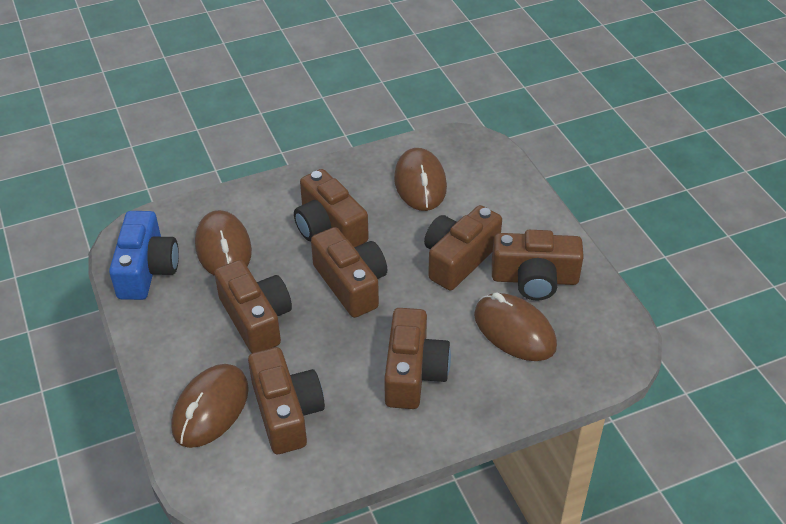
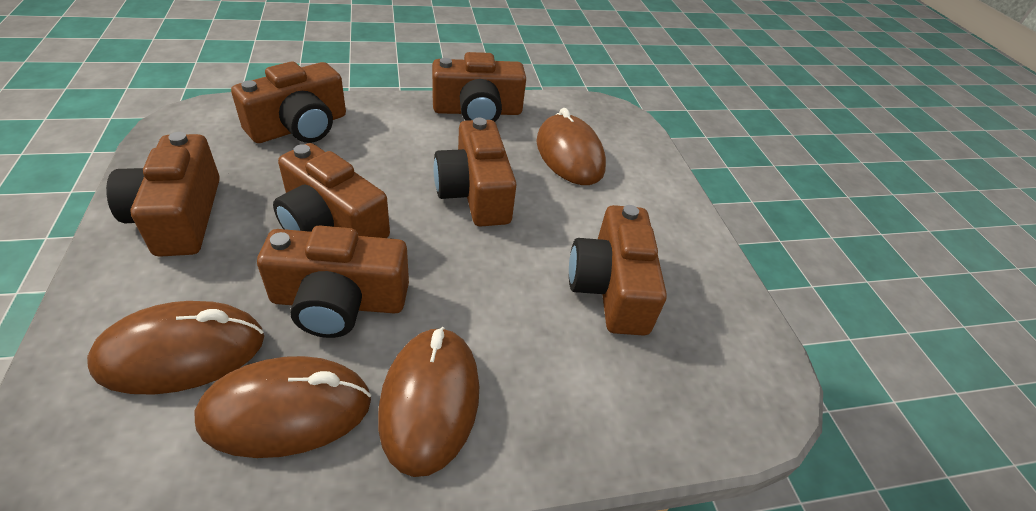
blue camera: 1 -> 0

